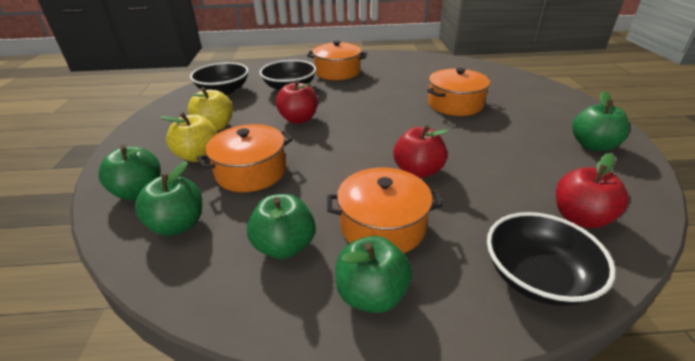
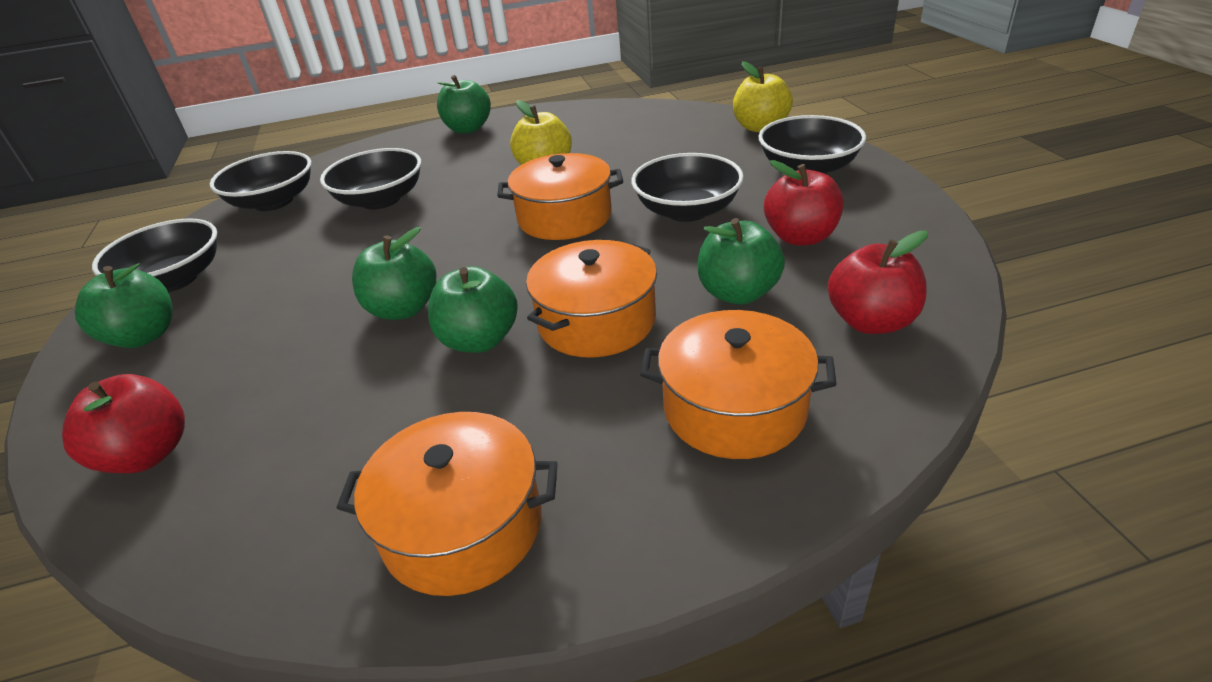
black bowl: 3 -> 5

